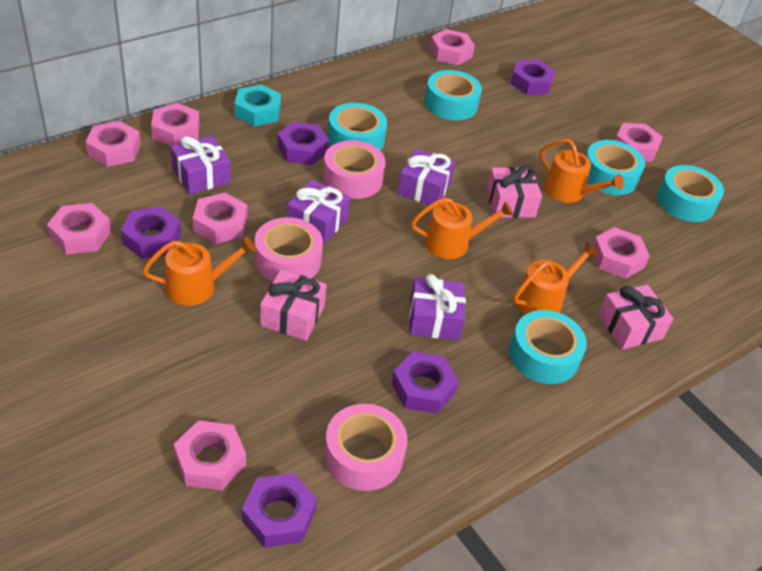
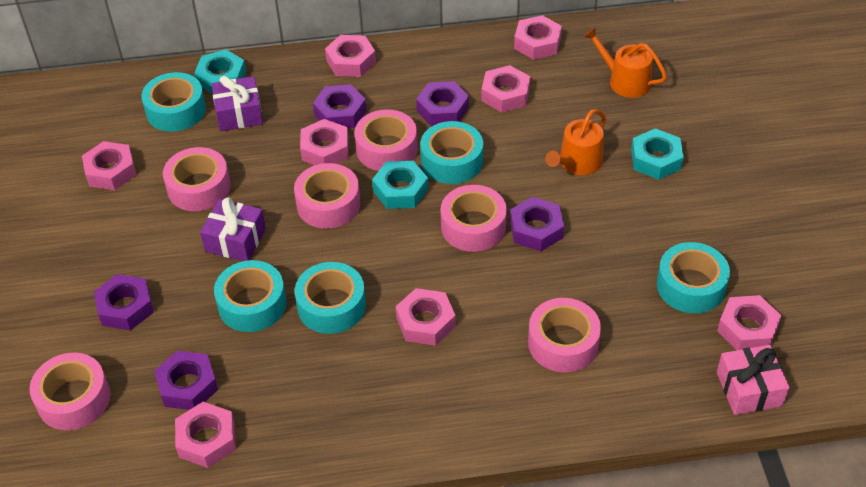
orange watering can: 4 -> 2
pink gift: 3 -> 1
pink tape: 3 -> 6
purple gift: 4 -> 2
turquoise nut: 1 -> 3

